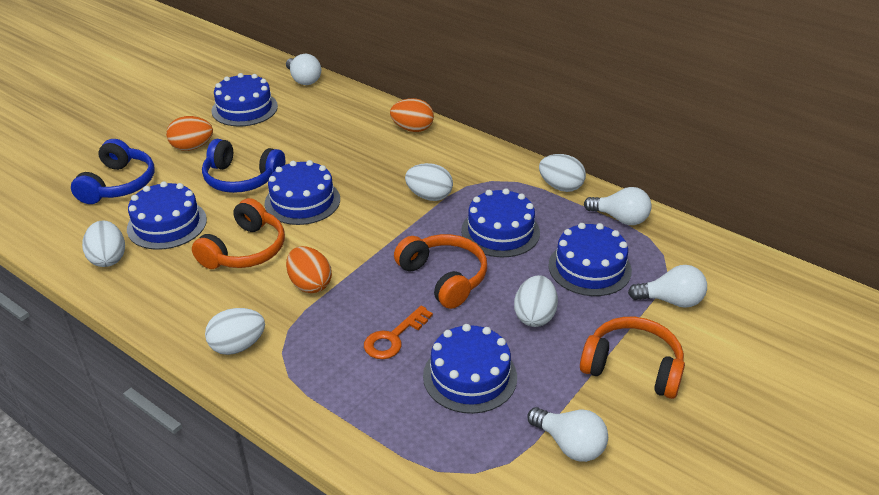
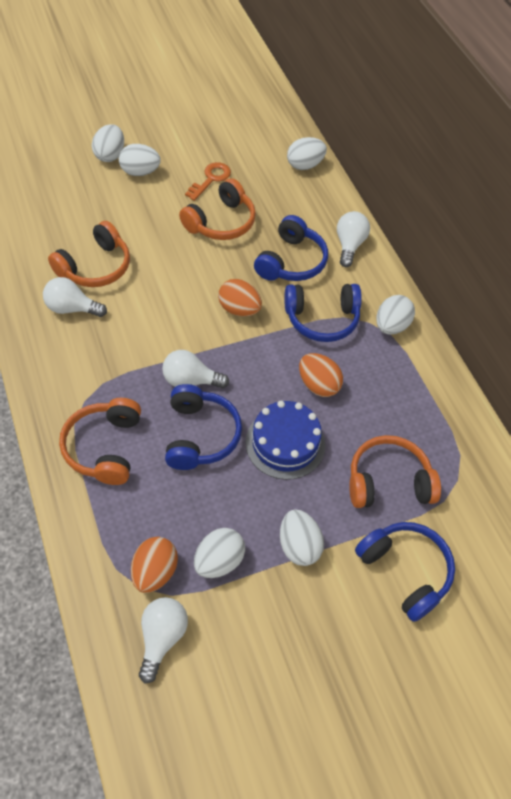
blue cake: 6 -> 1
blue headphones: 2 -> 4
orange headphones: 3 -> 4
white egg: 5 -> 6

